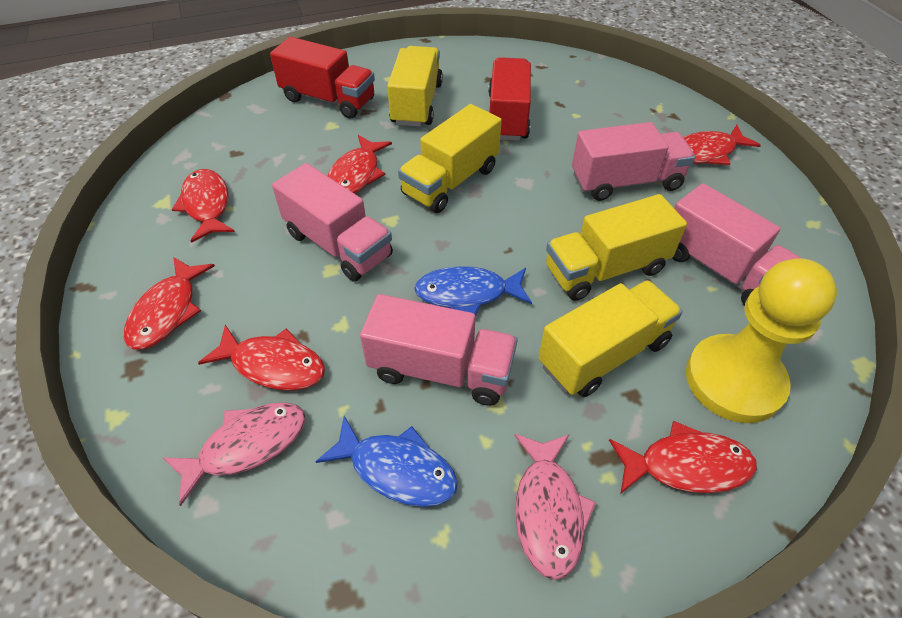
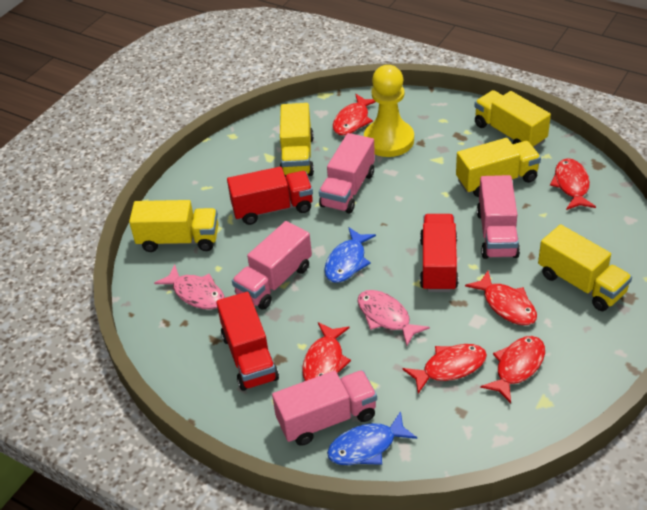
red truck: 2 -> 3
yellow truck: 4 -> 5

